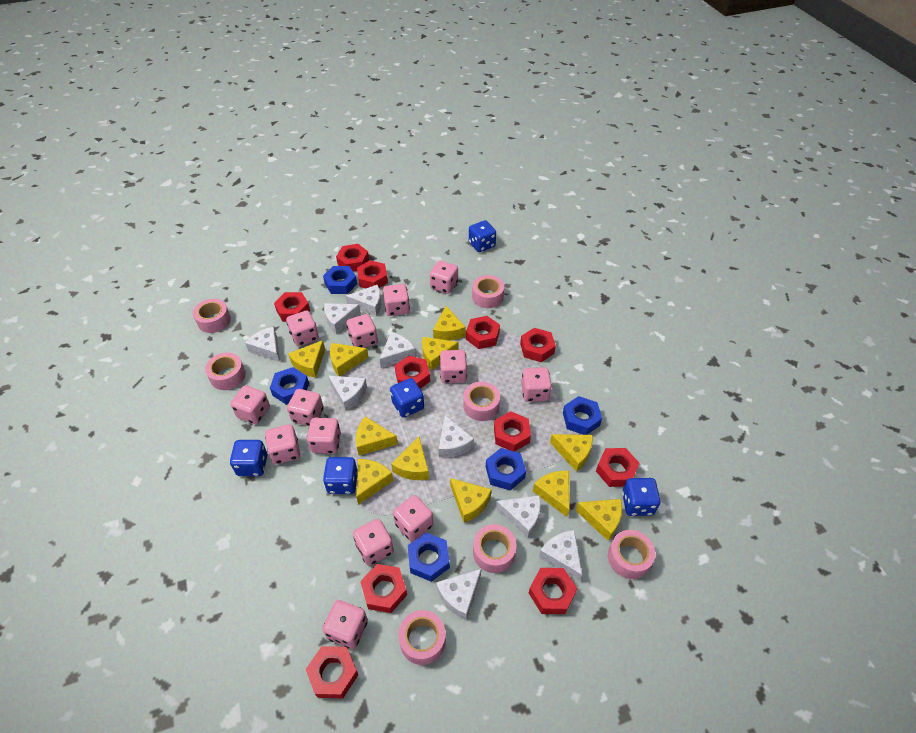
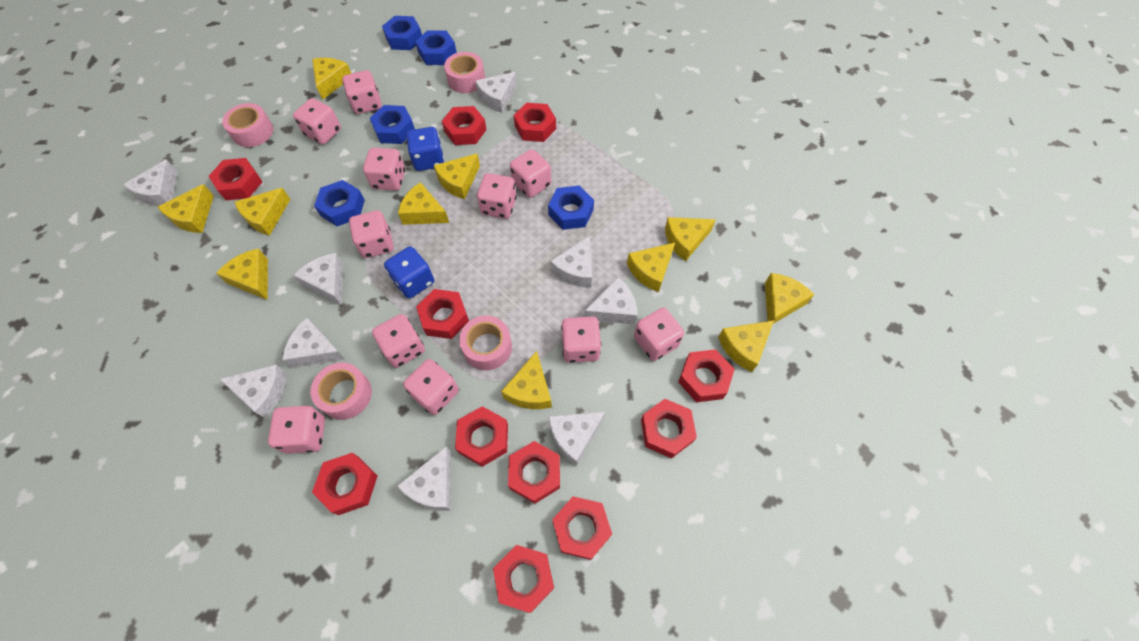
blue dice: 5 -> 2
pink dice: 13 -> 11
pink tape: 7 -> 4

